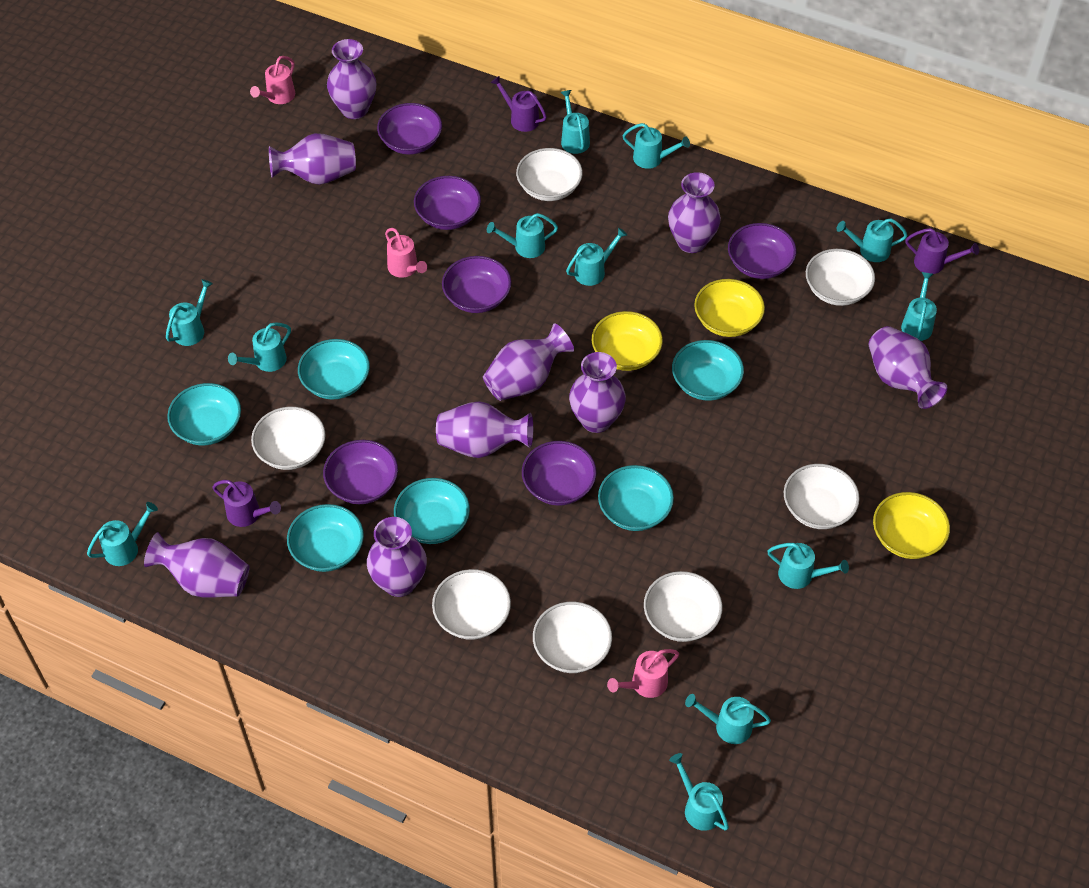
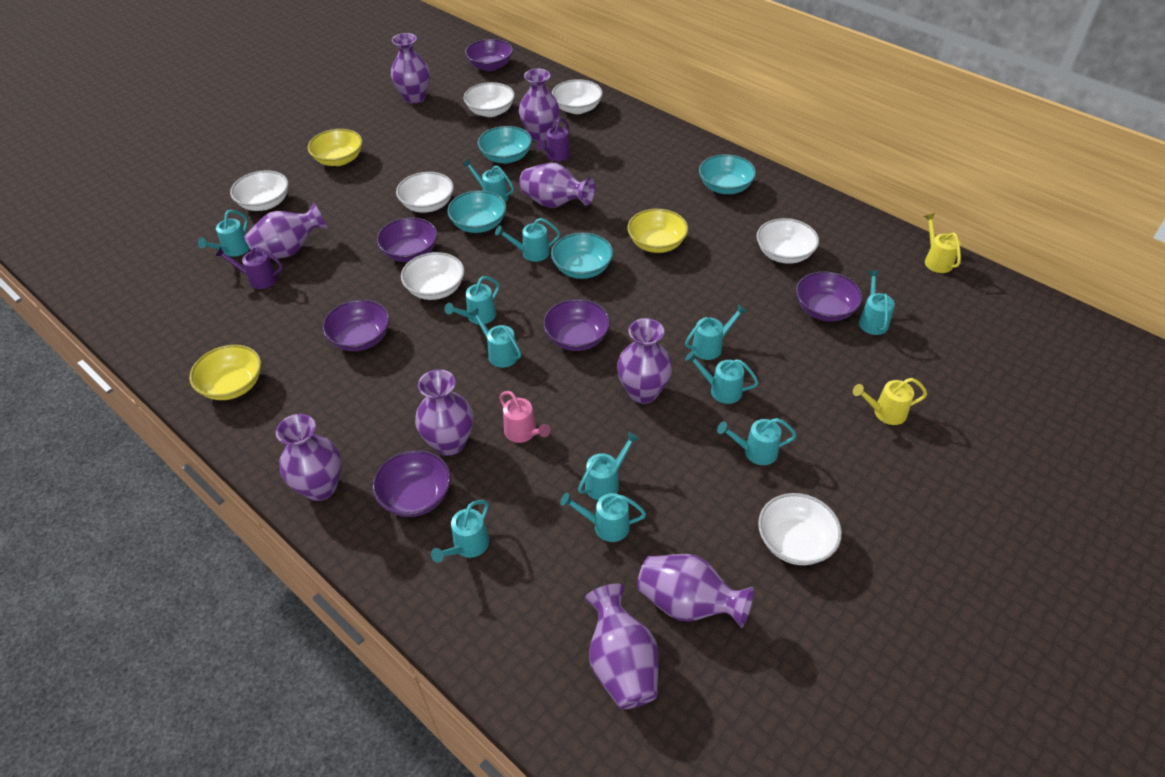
pink watering can: 3 -> 1
purple watering can: 3 -> 2
turquoise bowl: 6 -> 4
yellow watering can: 0 -> 2

